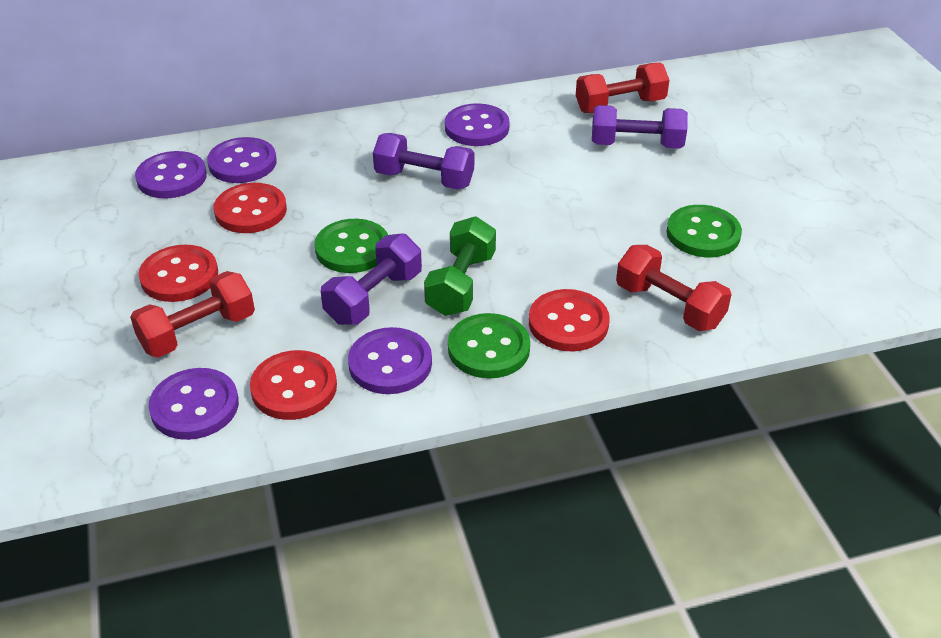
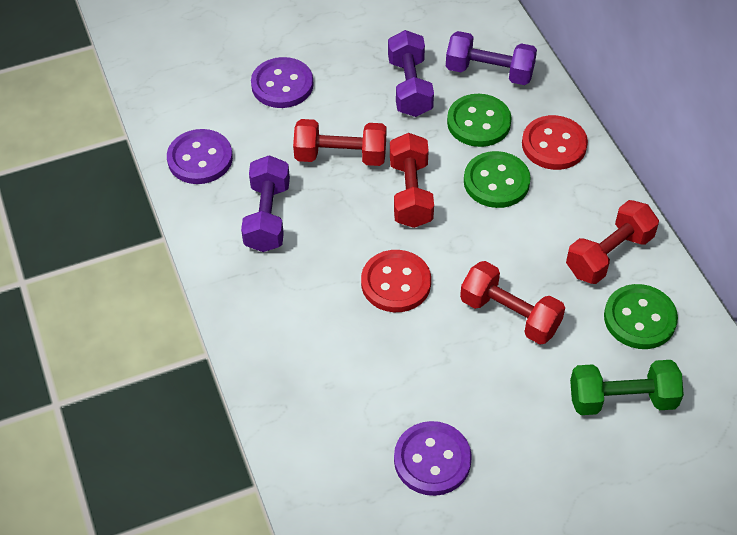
purple button: 5 -> 3
red button: 4 -> 2
red dumbbell: 3 -> 4

